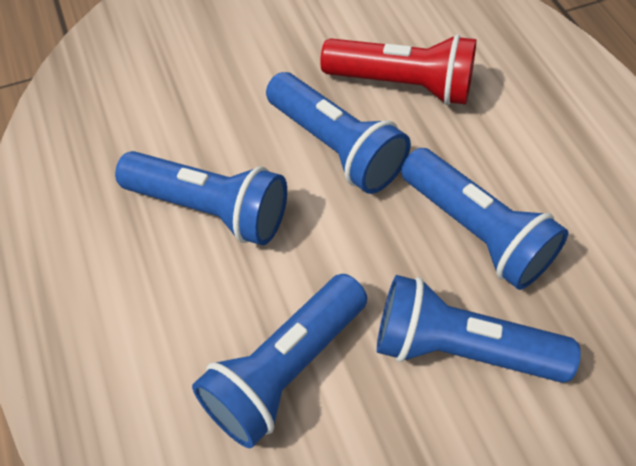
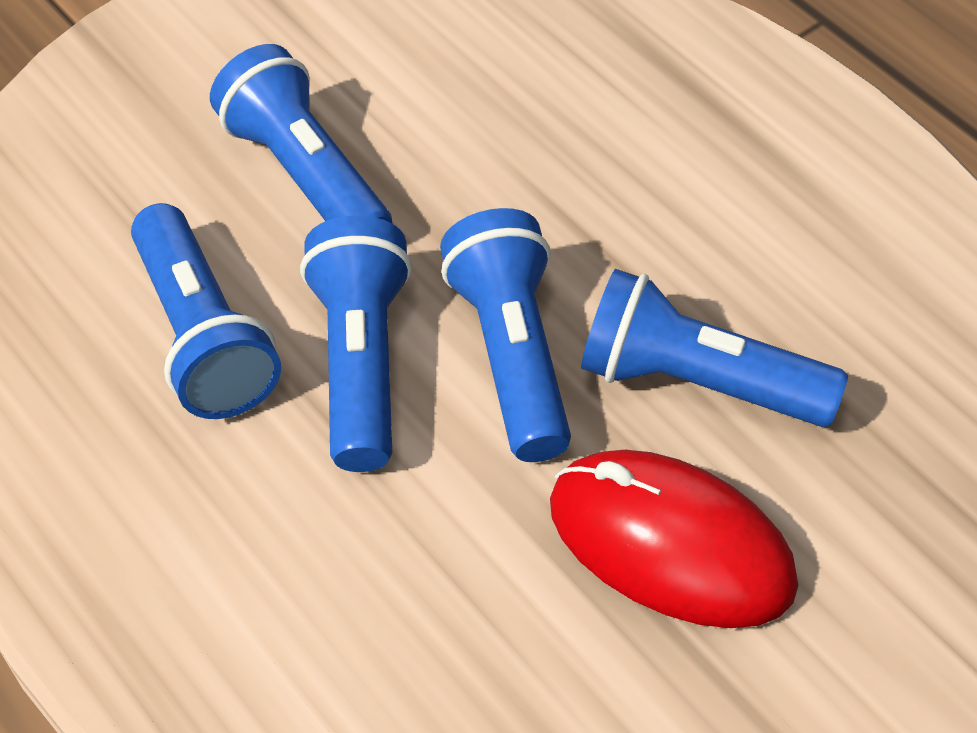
red flashlight: 1 -> 0
red mouse: 0 -> 1

